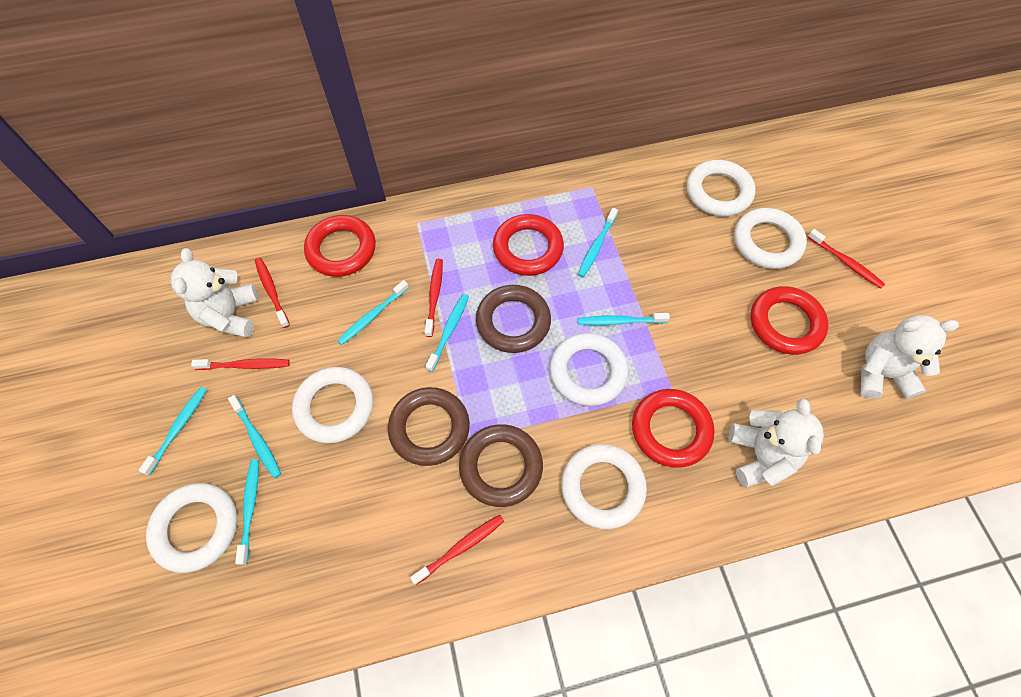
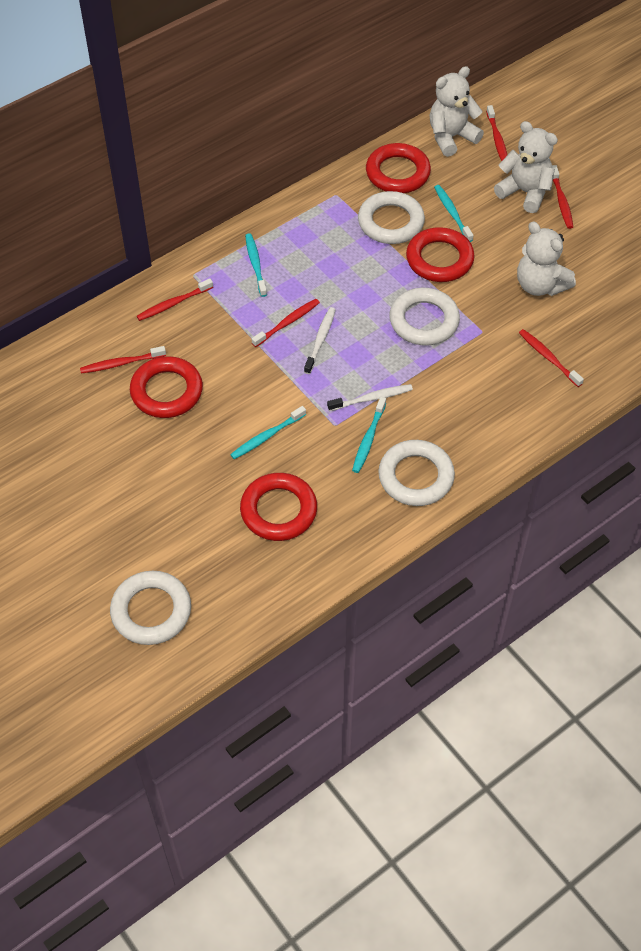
brown ring: 3 -> 0
red toothbrush: 5 -> 6
turquoise toothbrush: 7 -> 4
white ring: 6 -> 4
white toothbrush: 0 -> 2

